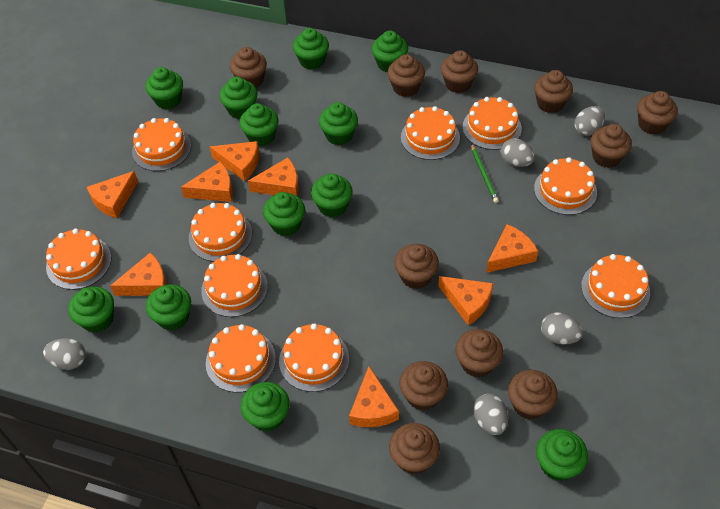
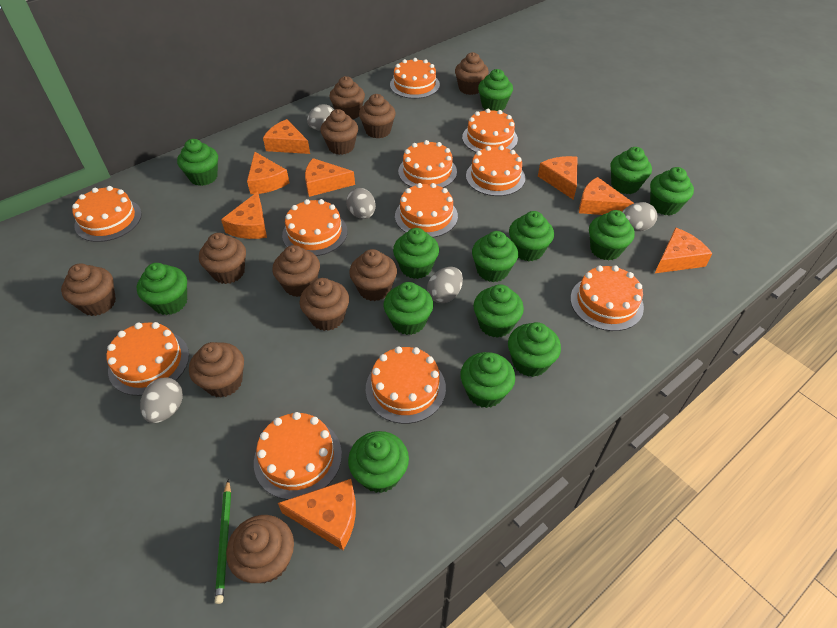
green cupcake: 12 -> 14
orange cake: 10 -> 11

